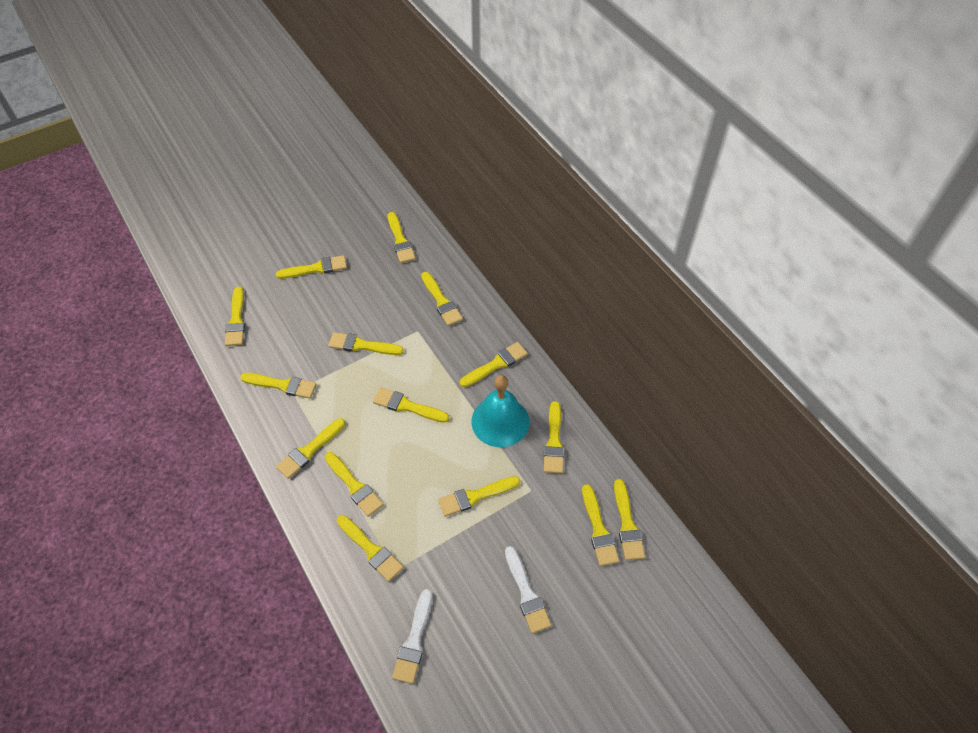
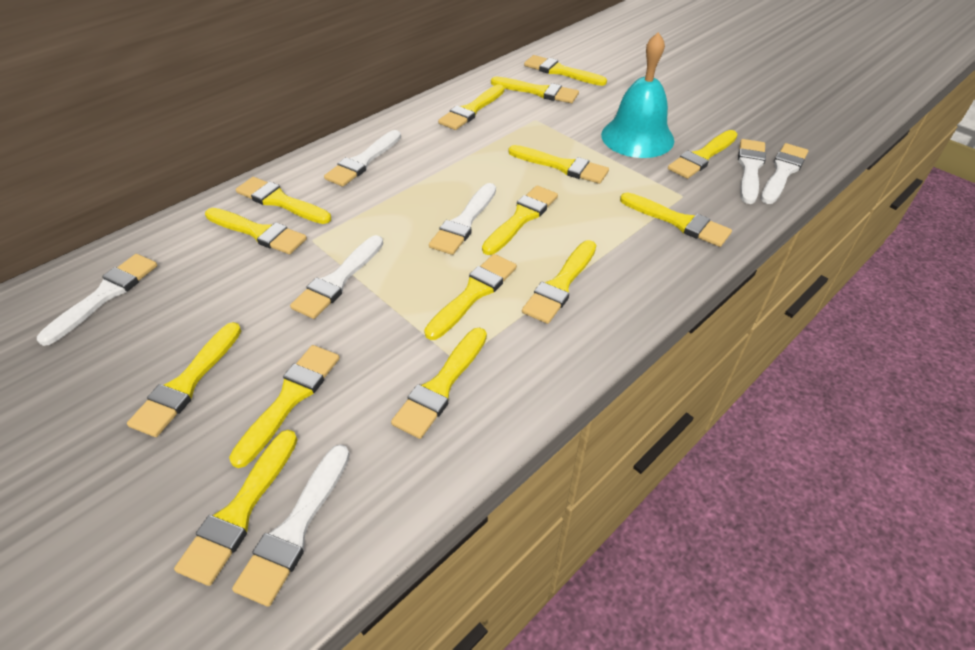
white brush: 2 -> 7

